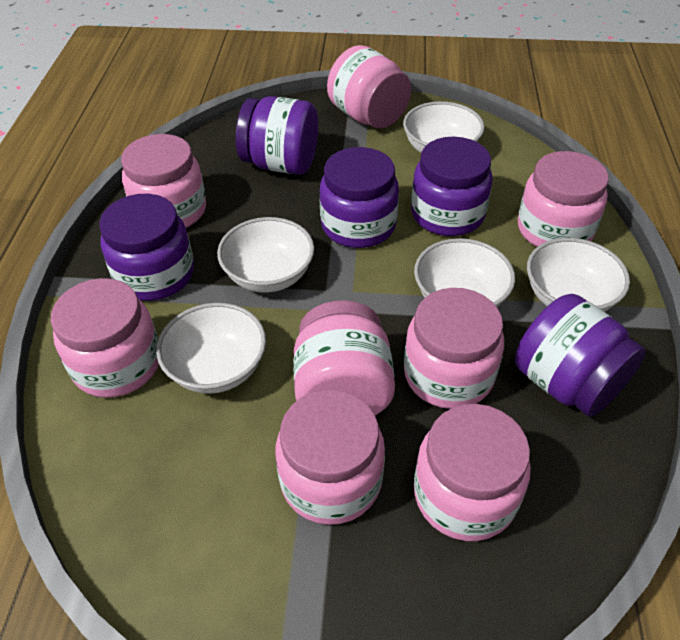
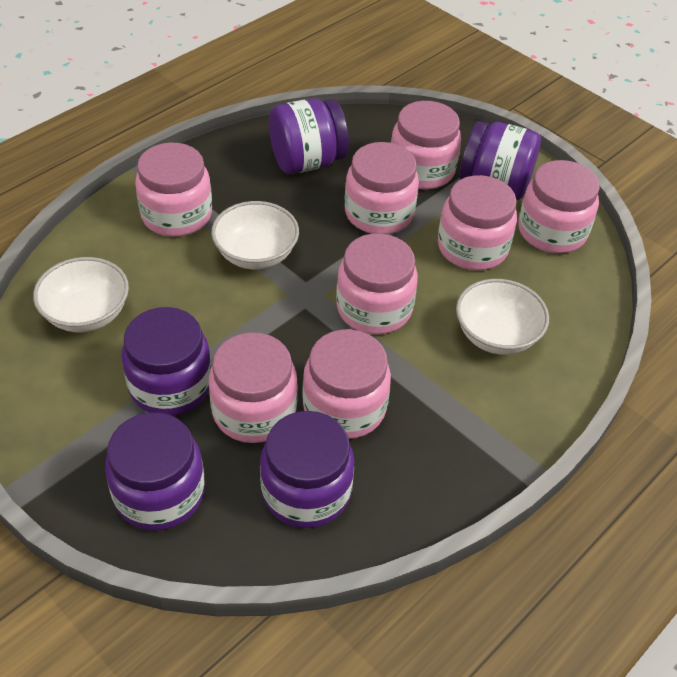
white bowl: 5 -> 3

